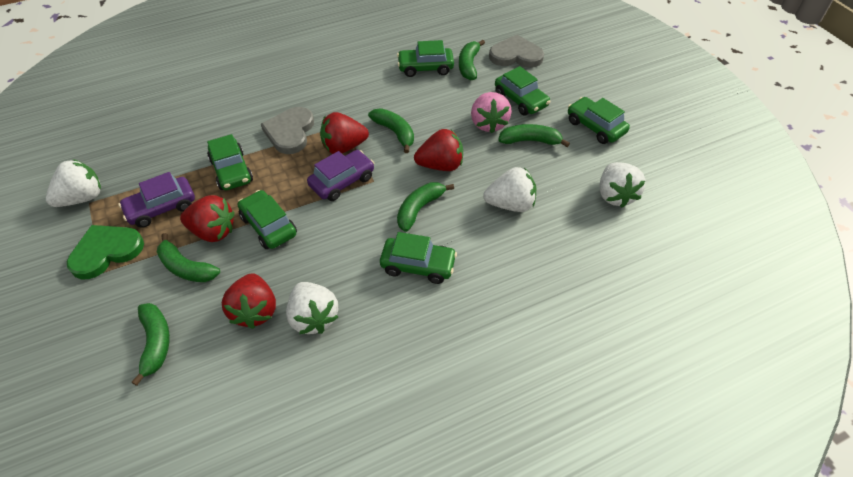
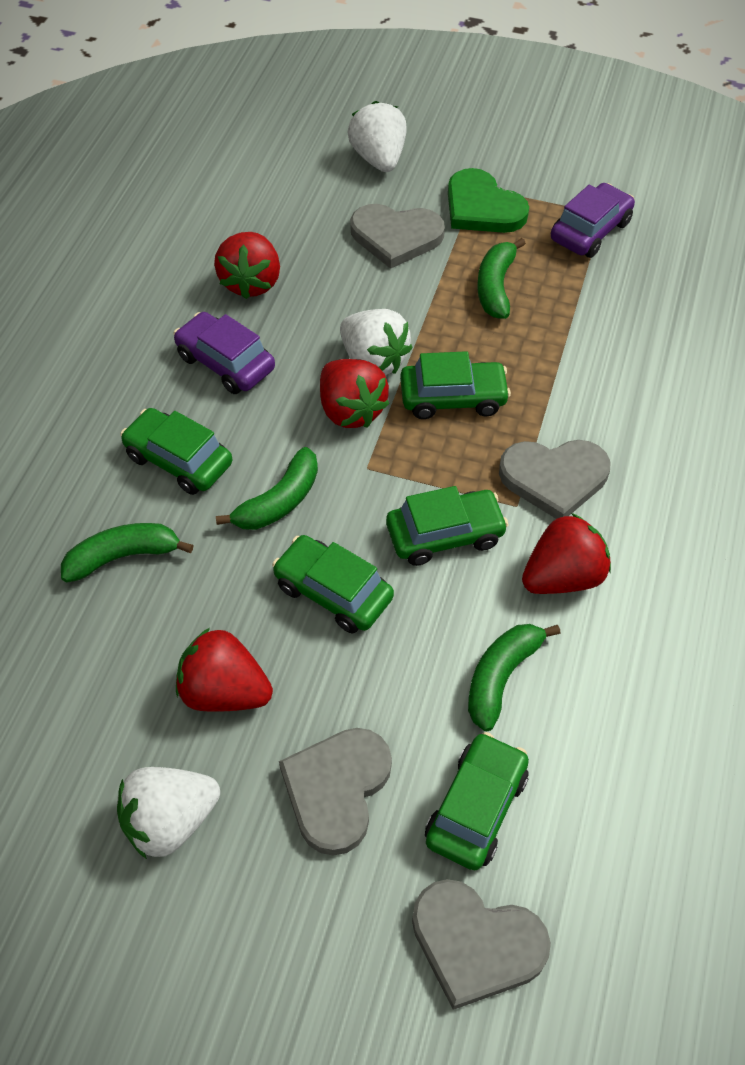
green banana: 6 -> 4
green car: 6 -> 5
grey heart: 2 -> 4
pink strawberry: 1 -> 0
white strawberry: 4 -> 3

